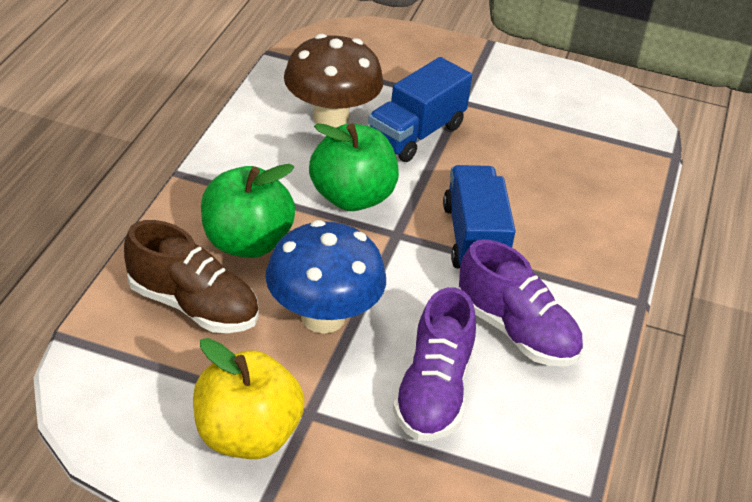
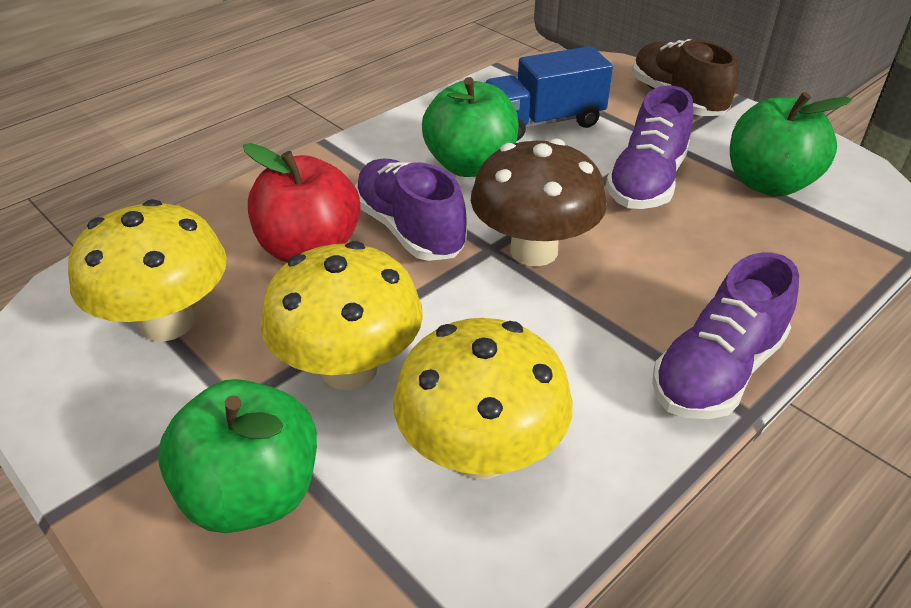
blue mushroom: 1 -> 0
blue truck: 2 -> 1
green apple: 2 -> 3
purple shoe: 2 -> 3
red apple: 0 -> 1
yellow apple: 1 -> 0
yellow mushroom: 0 -> 3

